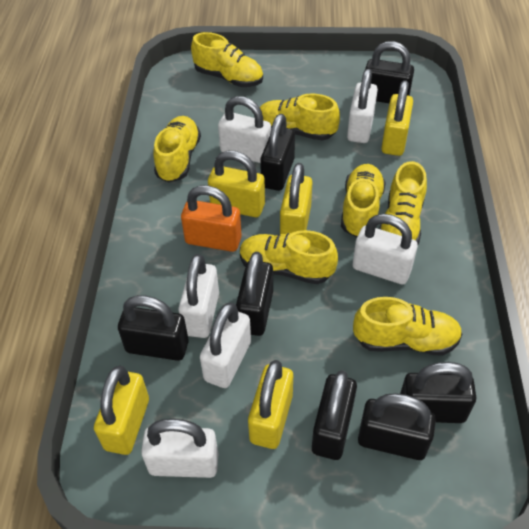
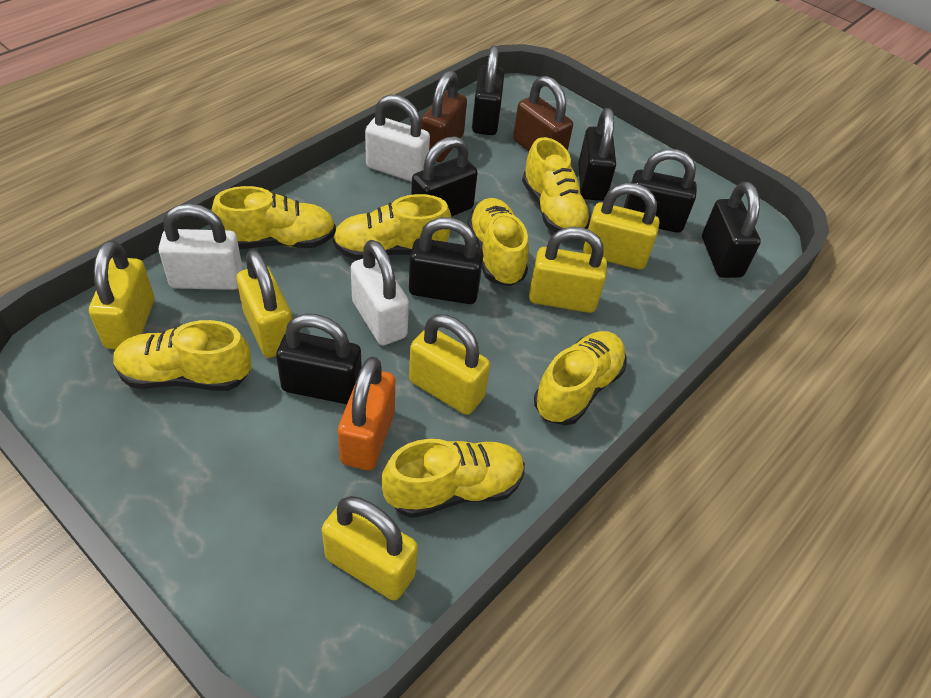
brown padlock: 0 -> 2
white padlock: 6 -> 3
yellow padlock: 5 -> 6

